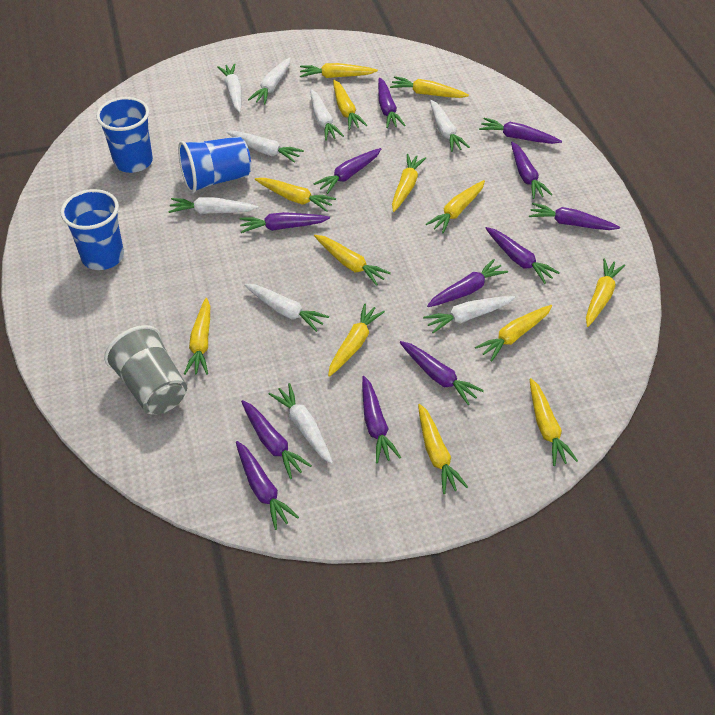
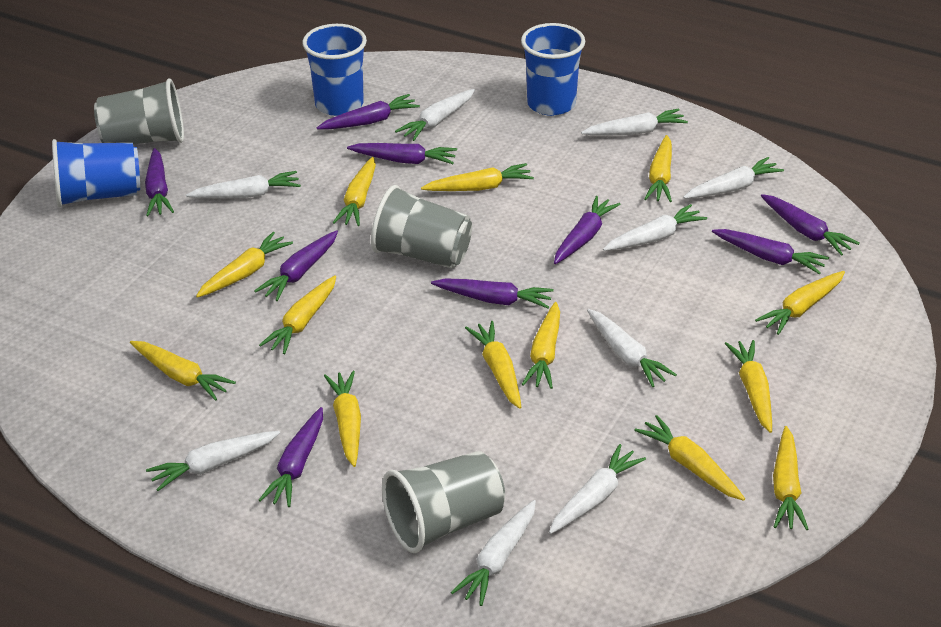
grey cup: 1 -> 3
purple carrot: 12 -> 9

